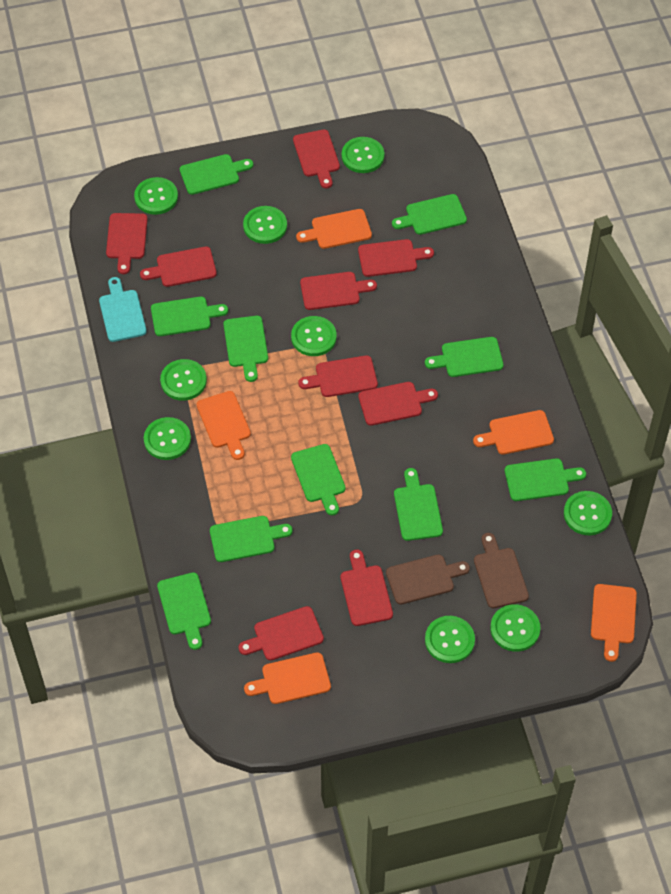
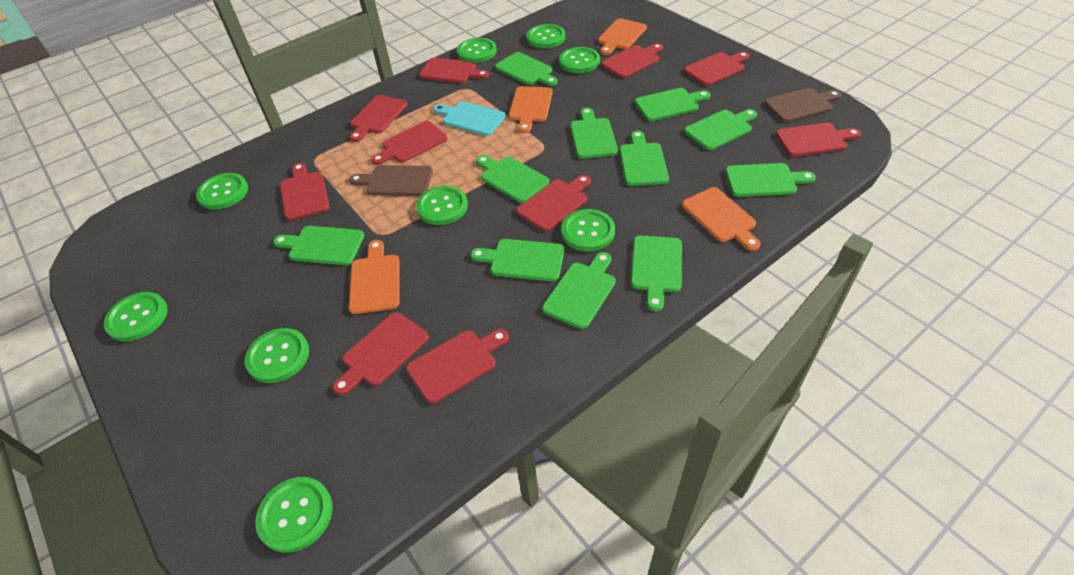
green cutting board: 10 -> 11
orange cutting board: 5 -> 4
red cutting board: 9 -> 10

